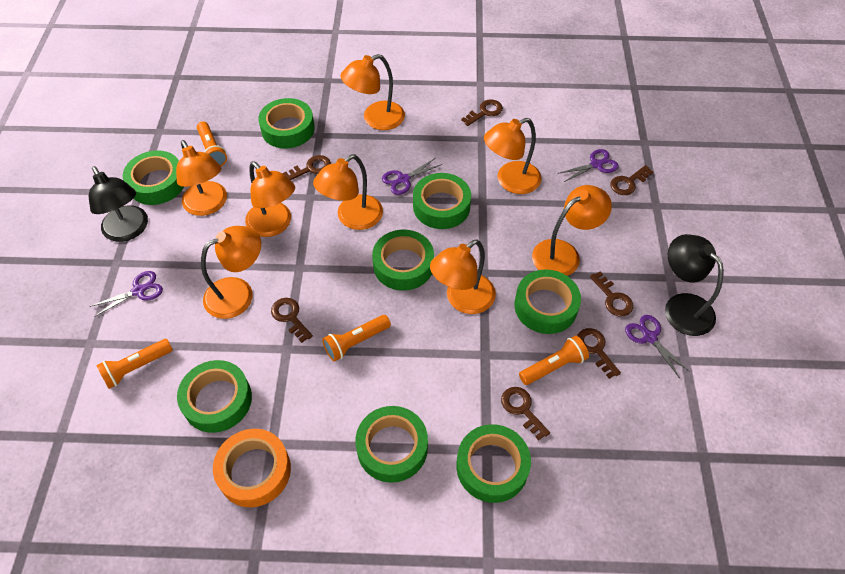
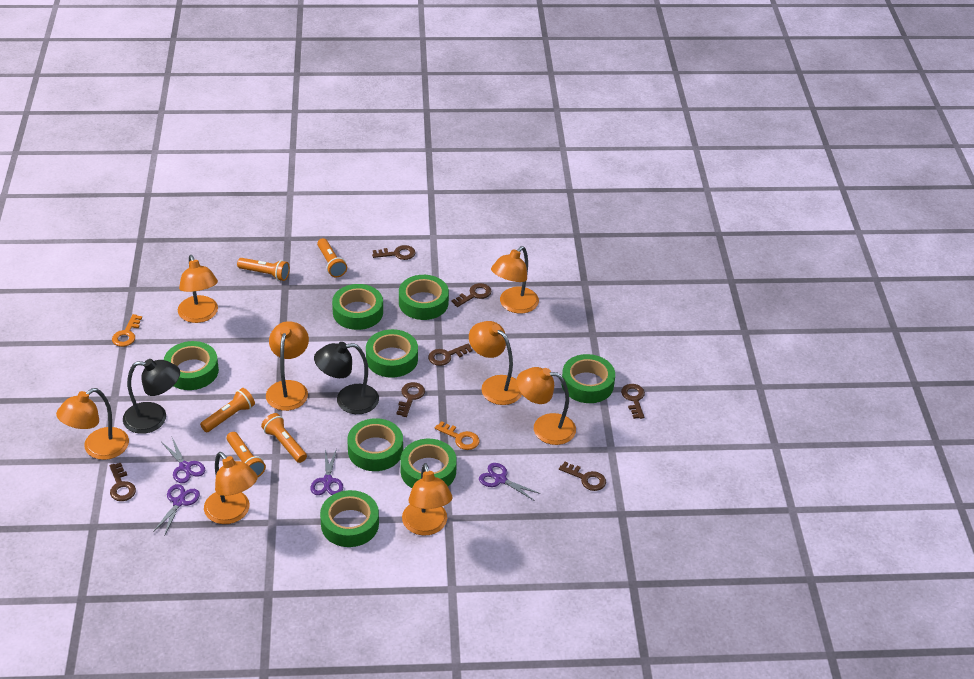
orange flashlight: 4 -> 5
orange key: 0 -> 2
orange tape: 1 -> 0

